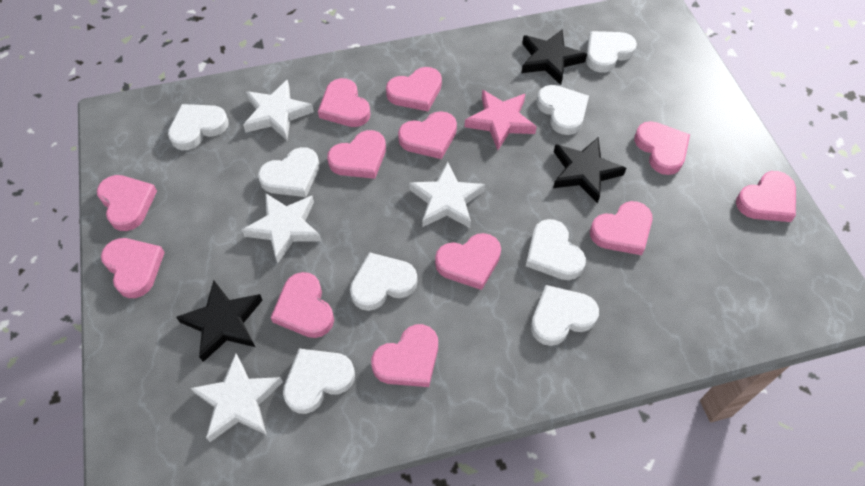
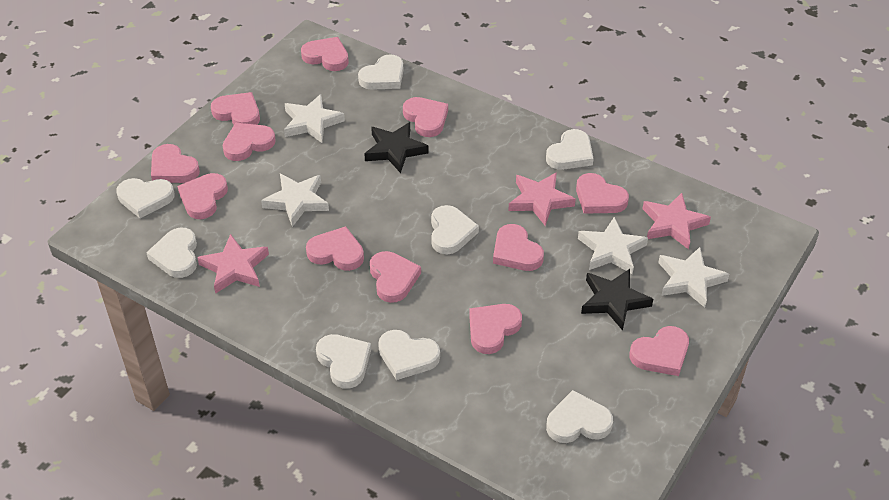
black star: 3 -> 2
pink star: 1 -> 3

